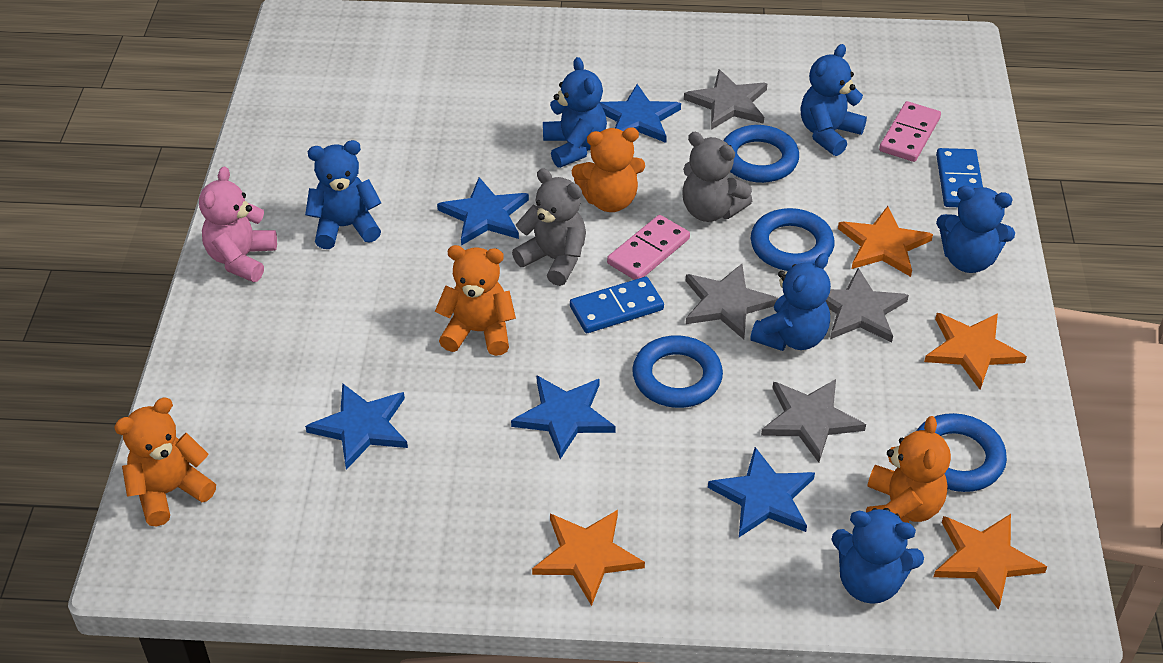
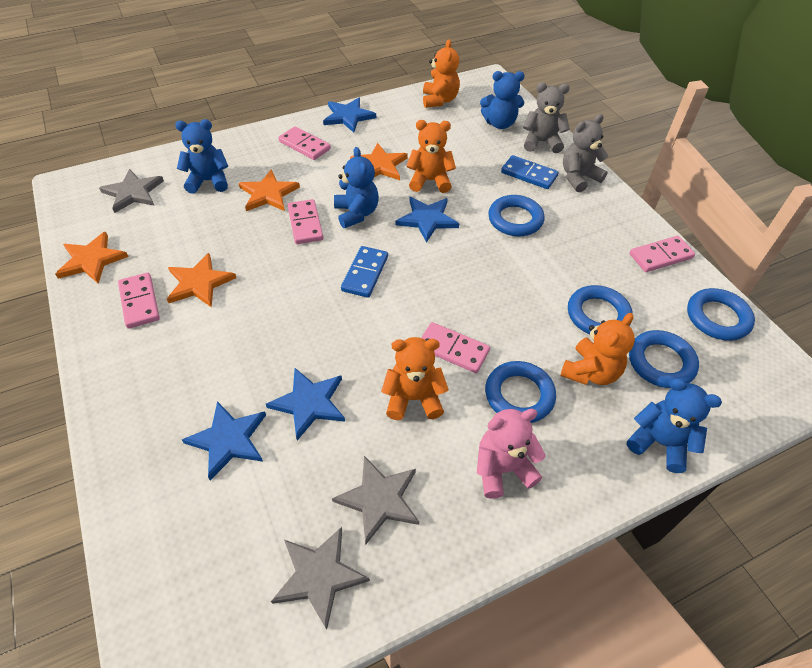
blue ring: 4 -> 5
blue star: 5 -> 4
blue teddy bear: 6 -> 4
grey star: 4 -> 3
pink domino: 2 -> 5

